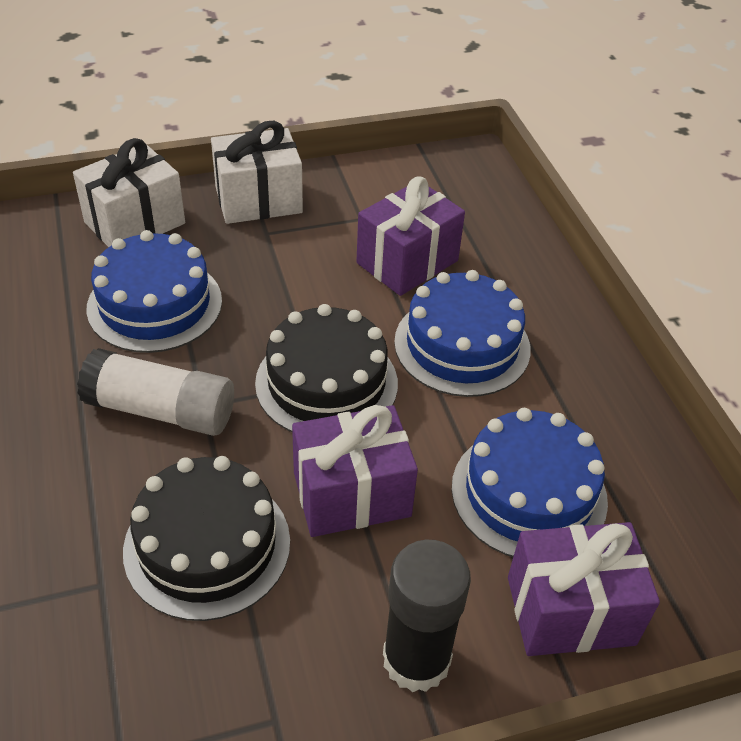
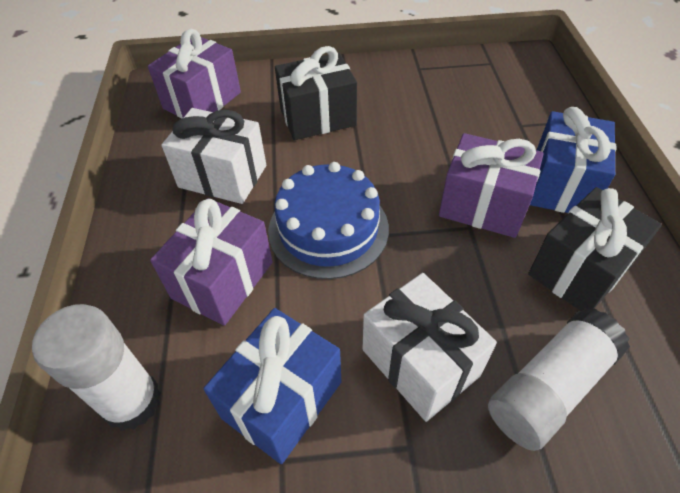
black cake: 2 -> 0
black gift: 0 -> 2
black glue stick: 1 -> 0
blue cake: 3 -> 1
blue gift: 0 -> 2
white glue stick: 1 -> 2

